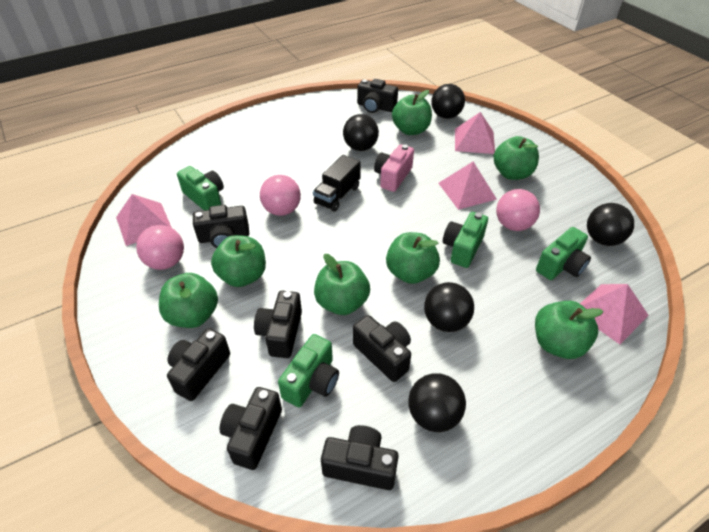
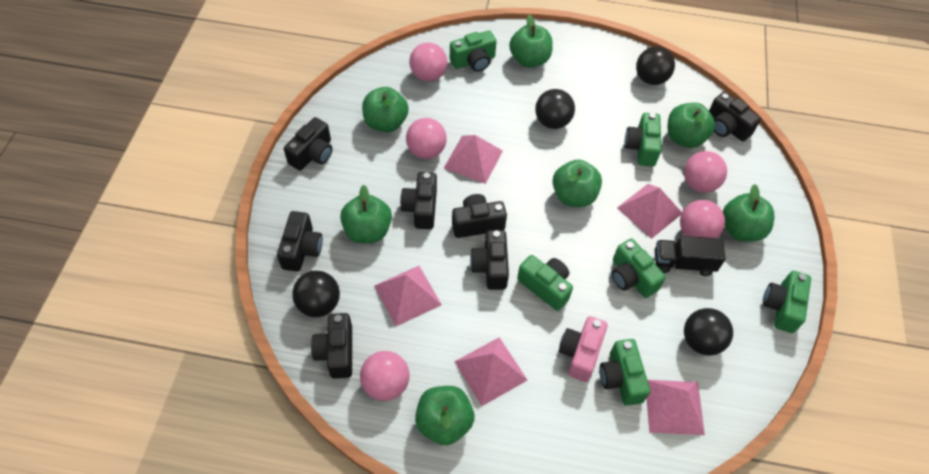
black ball: 5 -> 4
green camera: 4 -> 6
pink ball: 3 -> 5
pink pyramid: 4 -> 5

